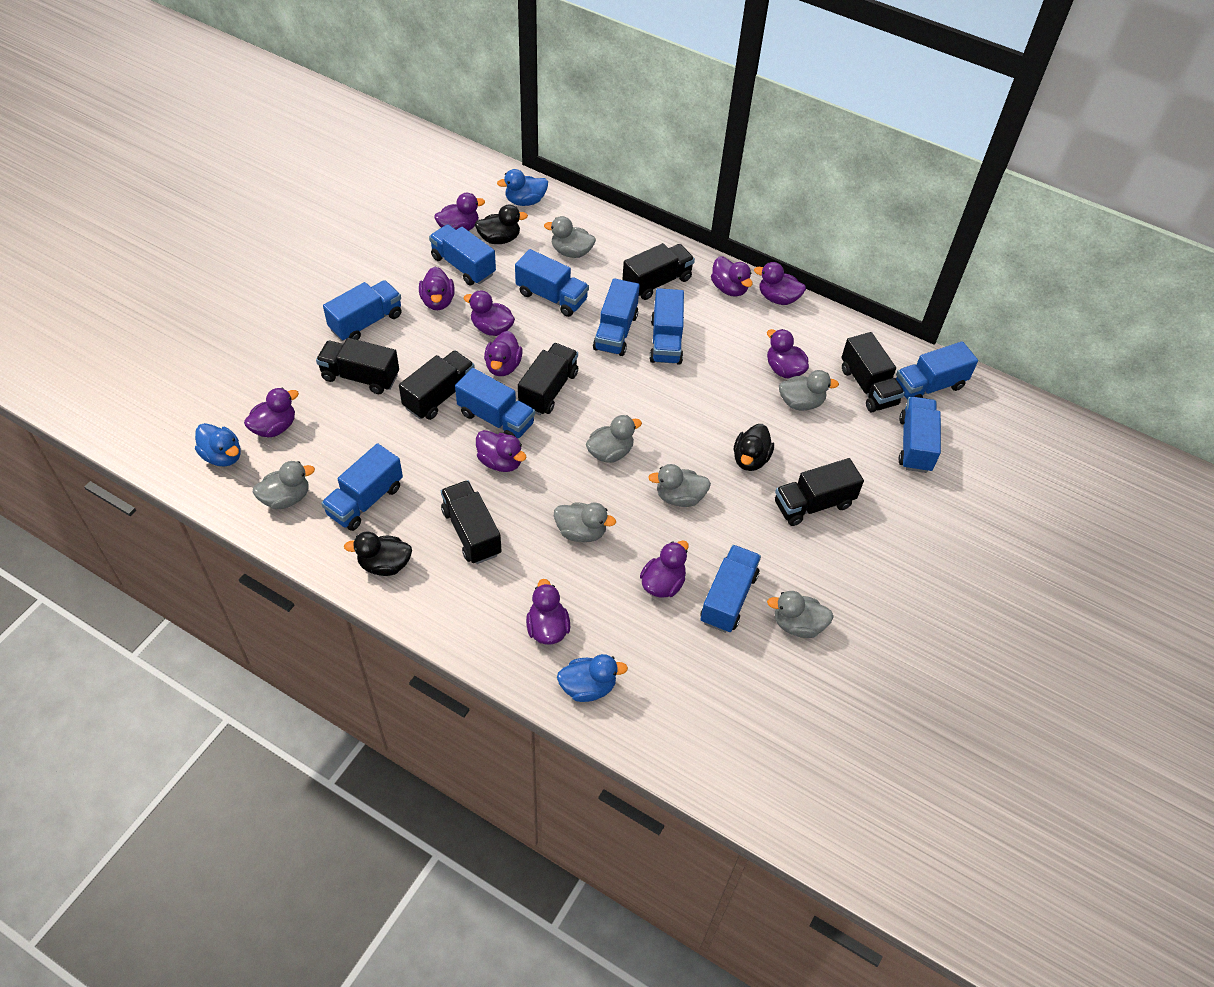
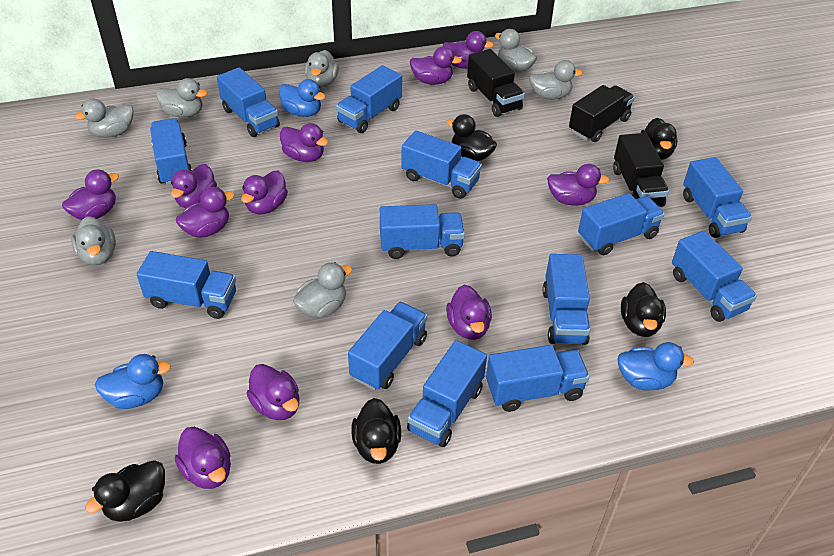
black duck: 3 -> 5
black truck: 7 -> 3
blue truck: 10 -> 13

